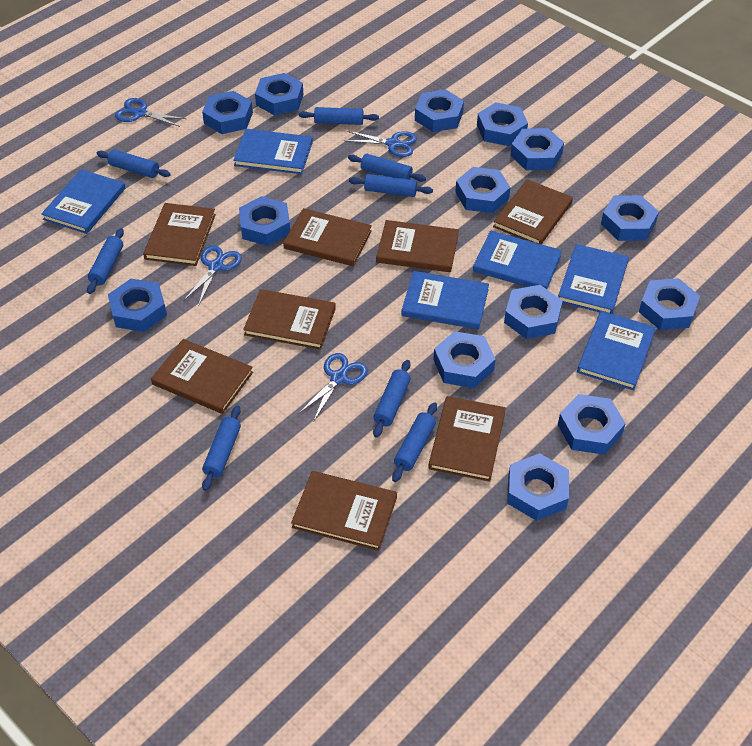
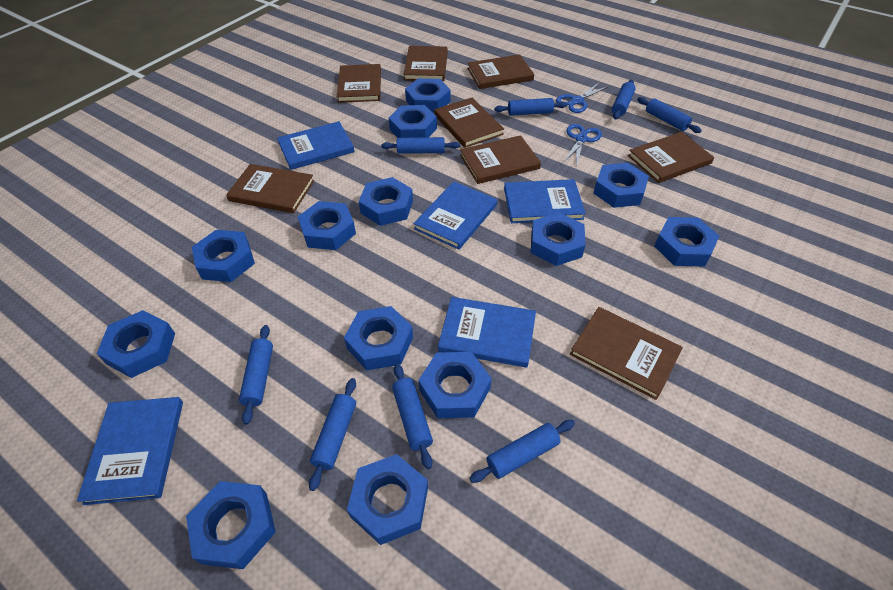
blue book: 6 -> 5
blue nut: 14 -> 13
blue scissors: 4 -> 2

